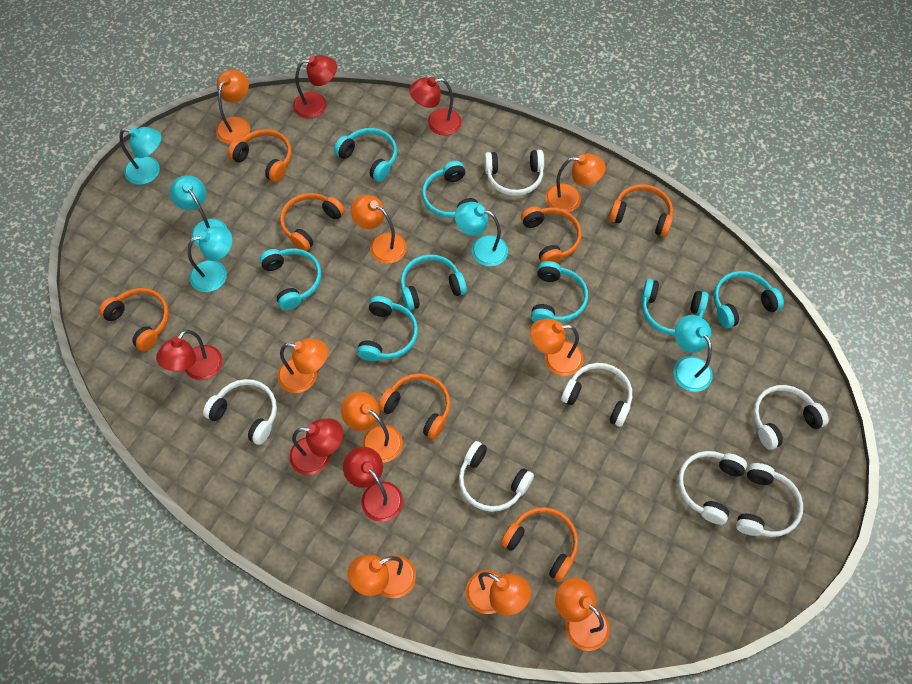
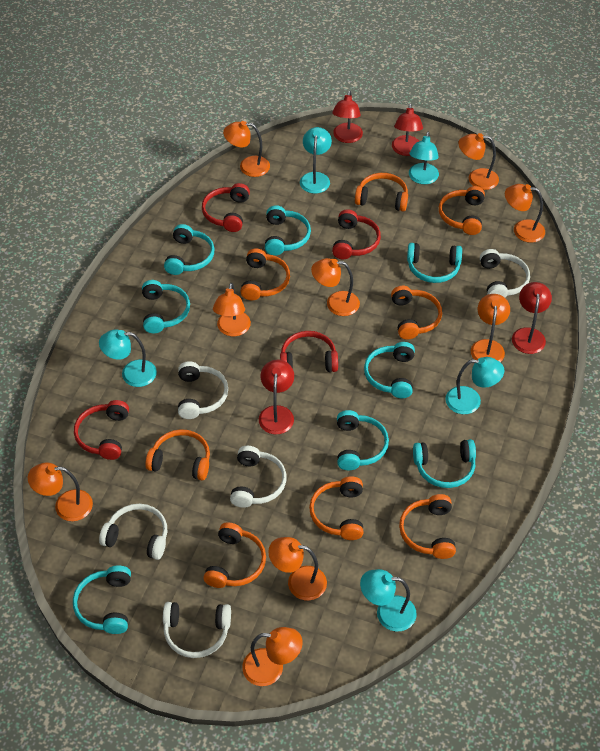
orange headphones: 7 -> 8
red headphones: 0 -> 4
red lamp: 5 -> 4
white headphones: 7 -> 5

